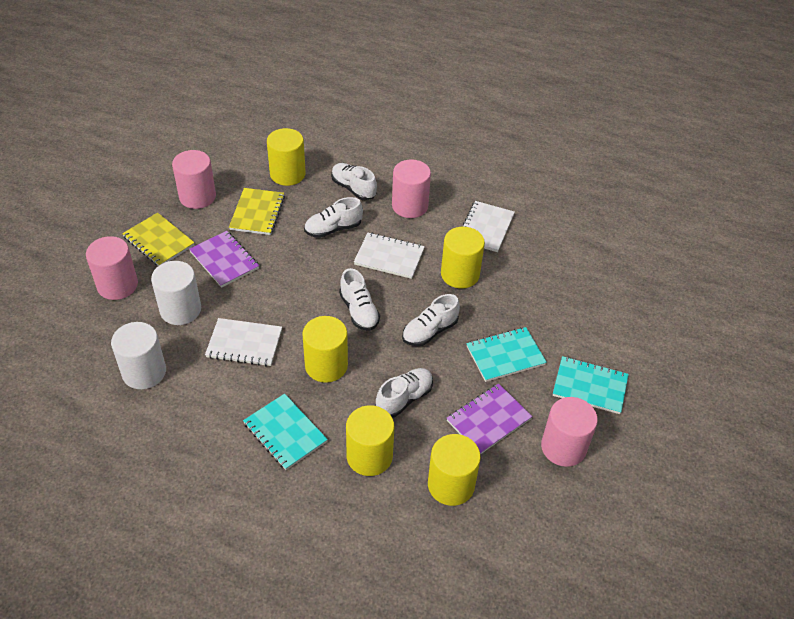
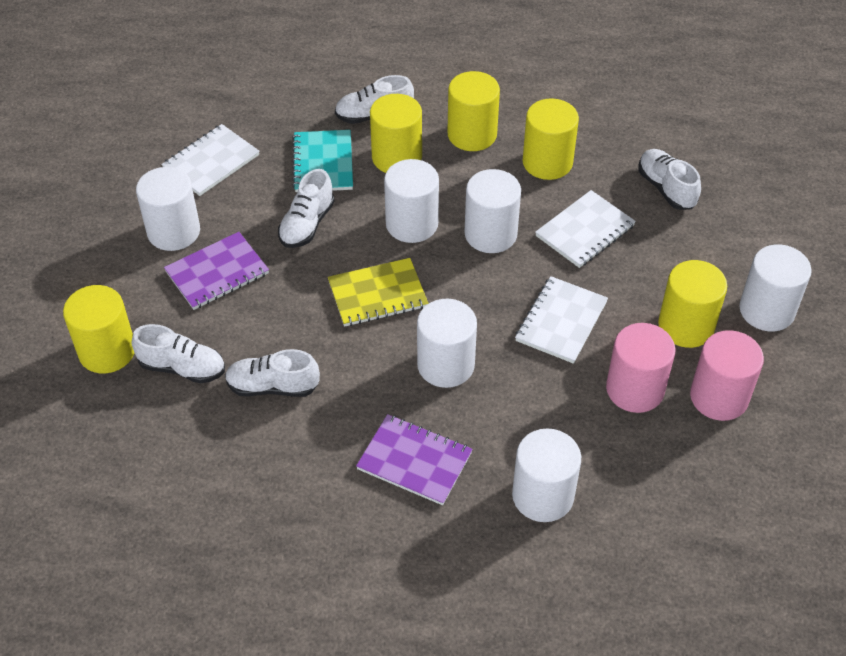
pink cylinder: 4 -> 2
turquoise notebook: 3 -> 1
white cylinder: 2 -> 6
yellow notebook: 2 -> 1

